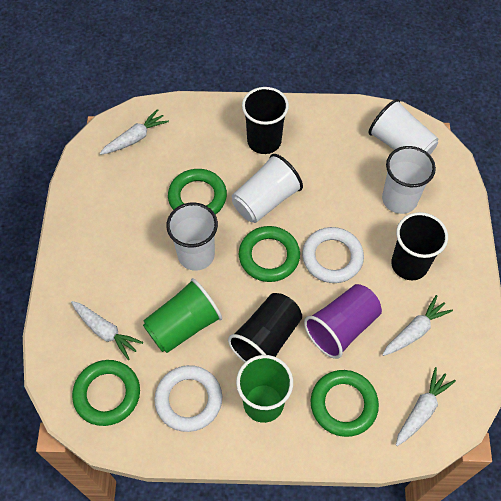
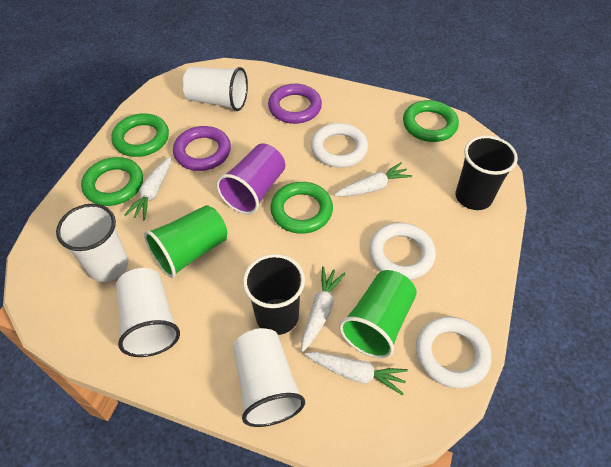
black cup: 3 -> 2
purple ring: 0 -> 2
white ring: 2 -> 3

